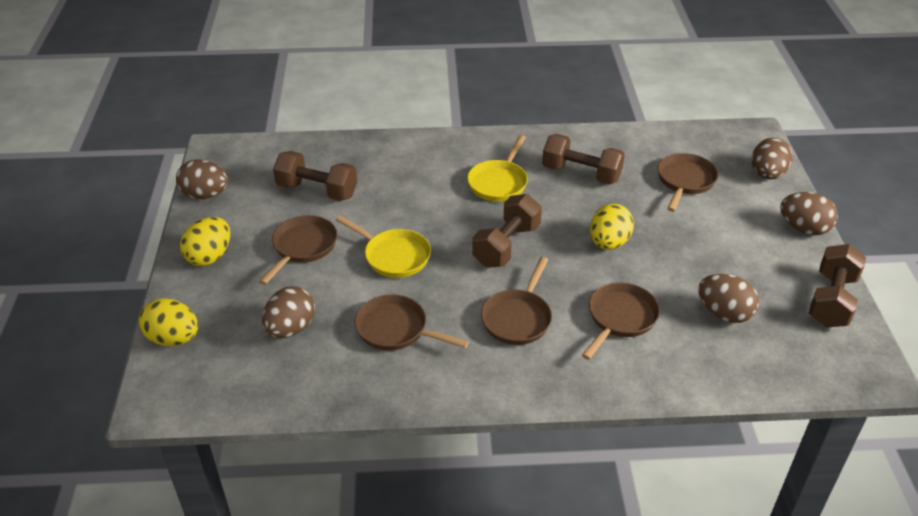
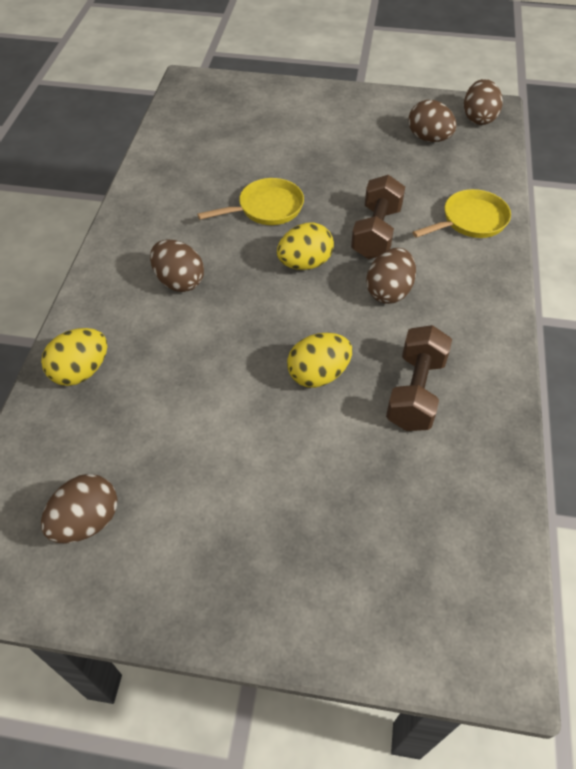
brown dumbbell: 4 -> 2
brown pan: 5 -> 0

